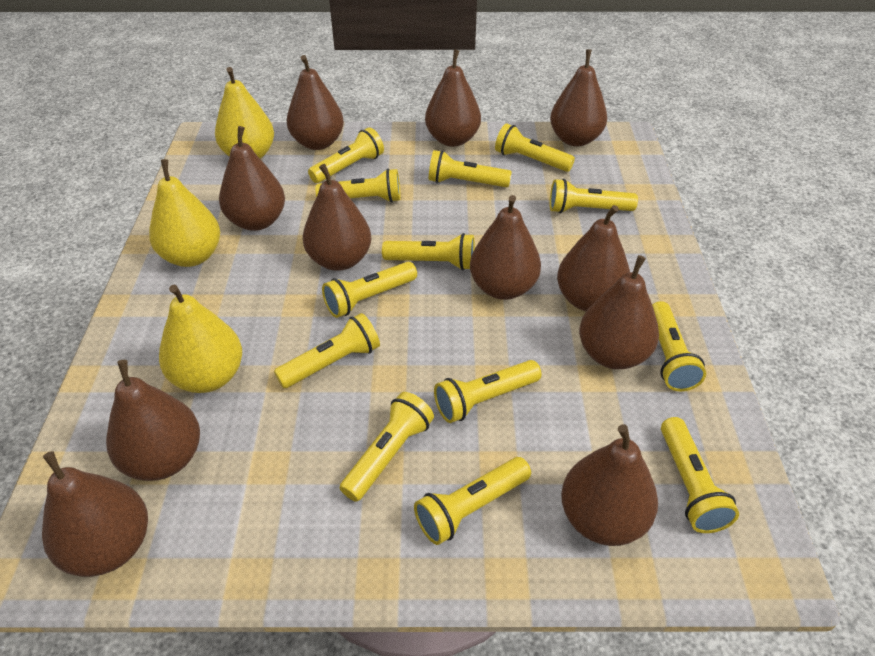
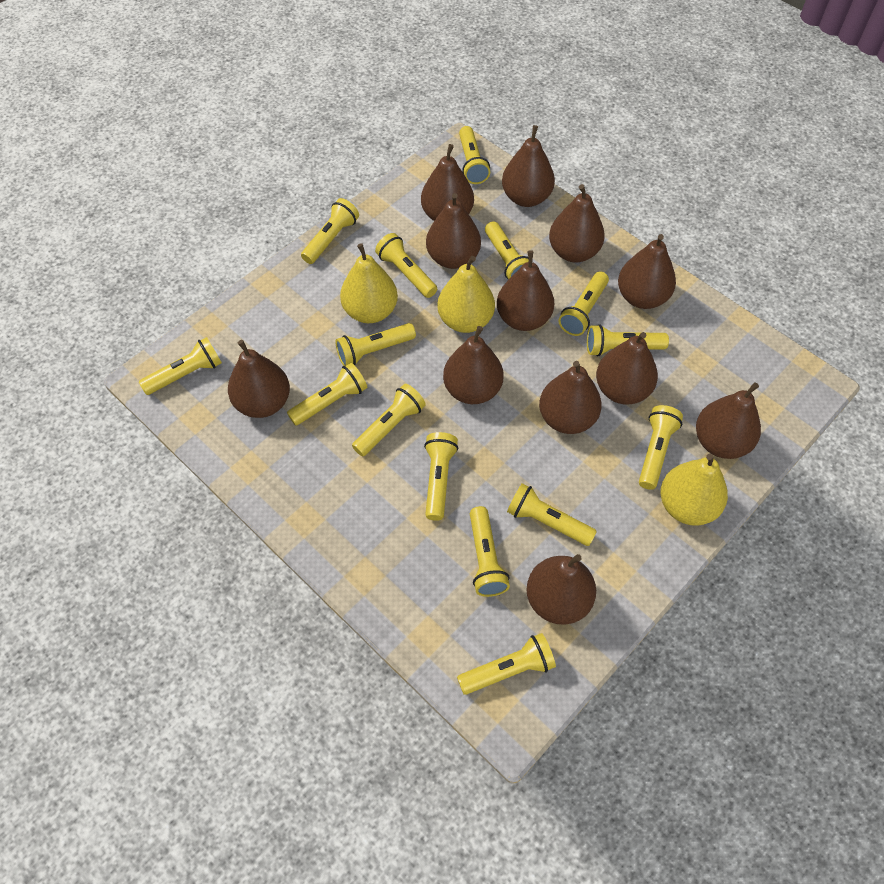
brown pear: 11 -> 12
yellow flashlight: 13 -> 15

